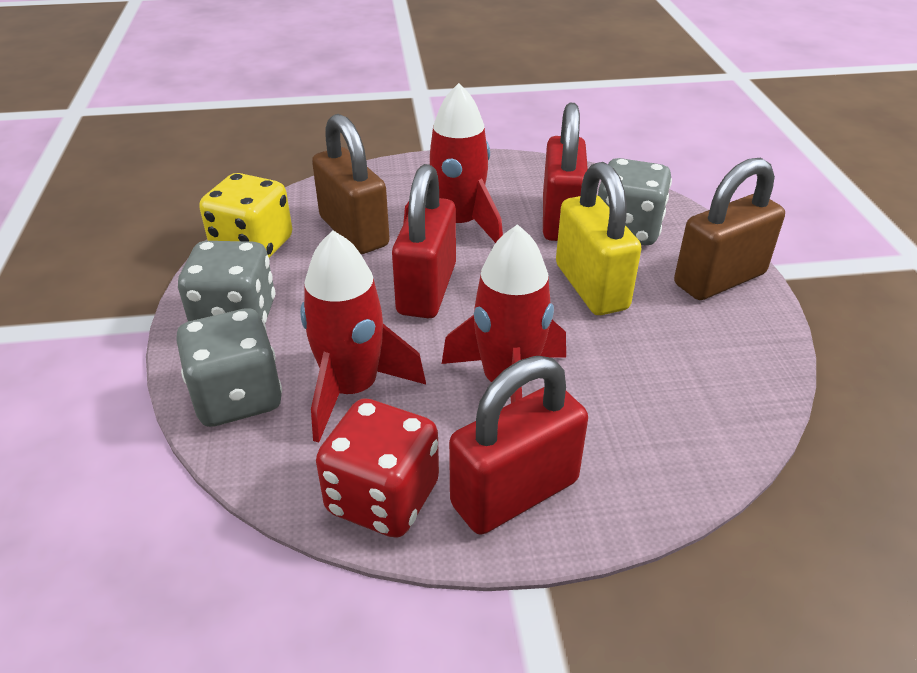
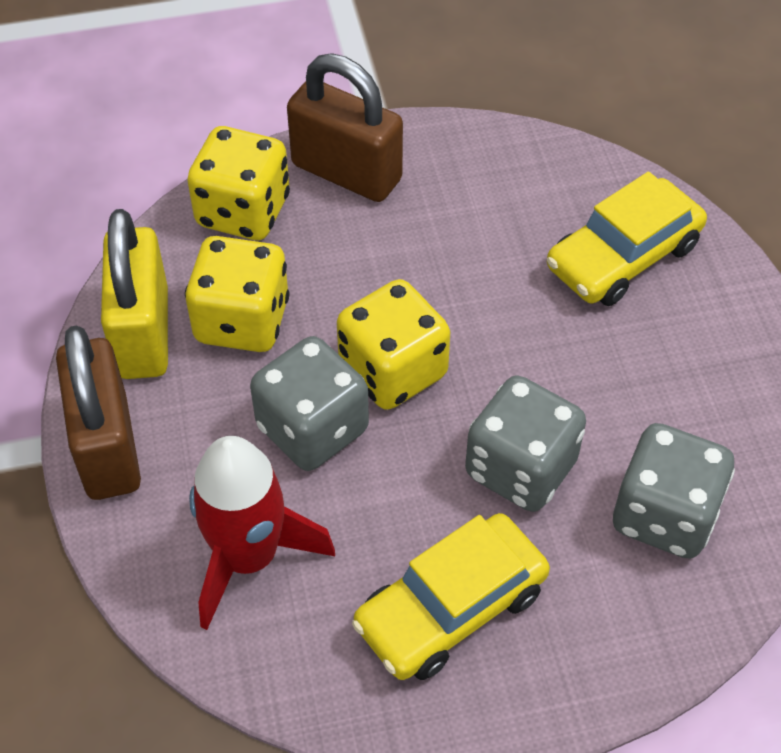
red dice: 1 -> 0
red padlock: 3 -> 0
red rocket: 3 -> 1
yellow car: 0 -> 2
yellow dice: 1 -> 3

